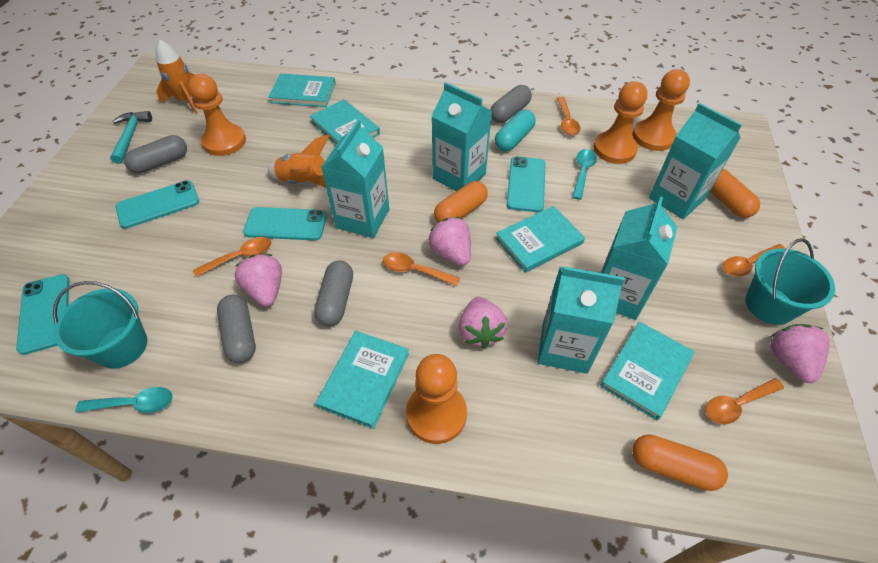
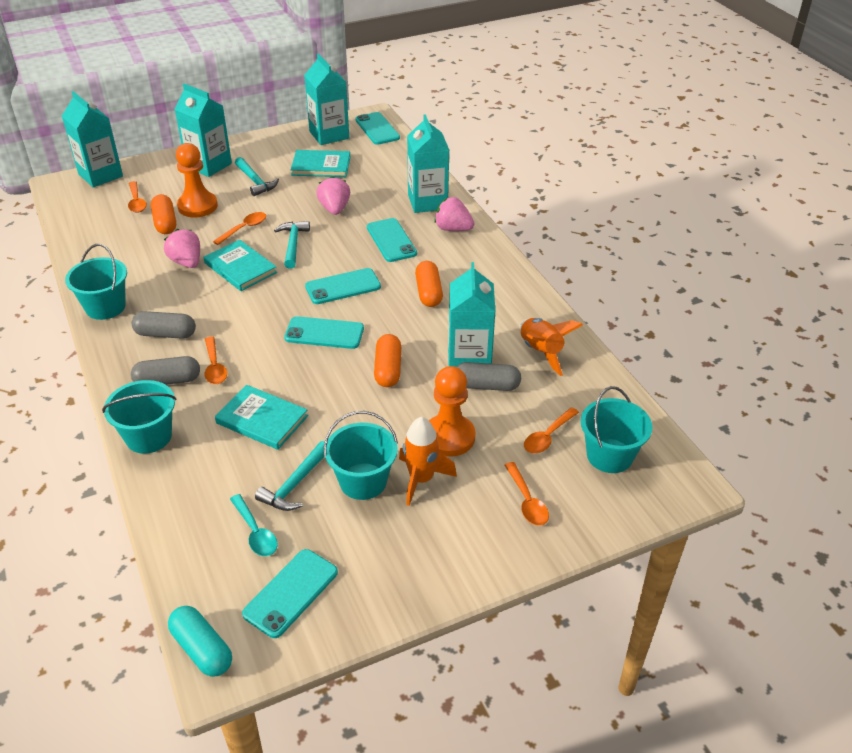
grey capsule: 4 -> 3
orange pawn: 4 -> 2
pink strawberry: 4 -> 3
turquoise book: 5 -> 3
turquoise bucket: 2 -> 4
turquoise hammer: 1 -> 3
turquoise phone: 4 -> 5
turquoise spoon: 2 -> 1

